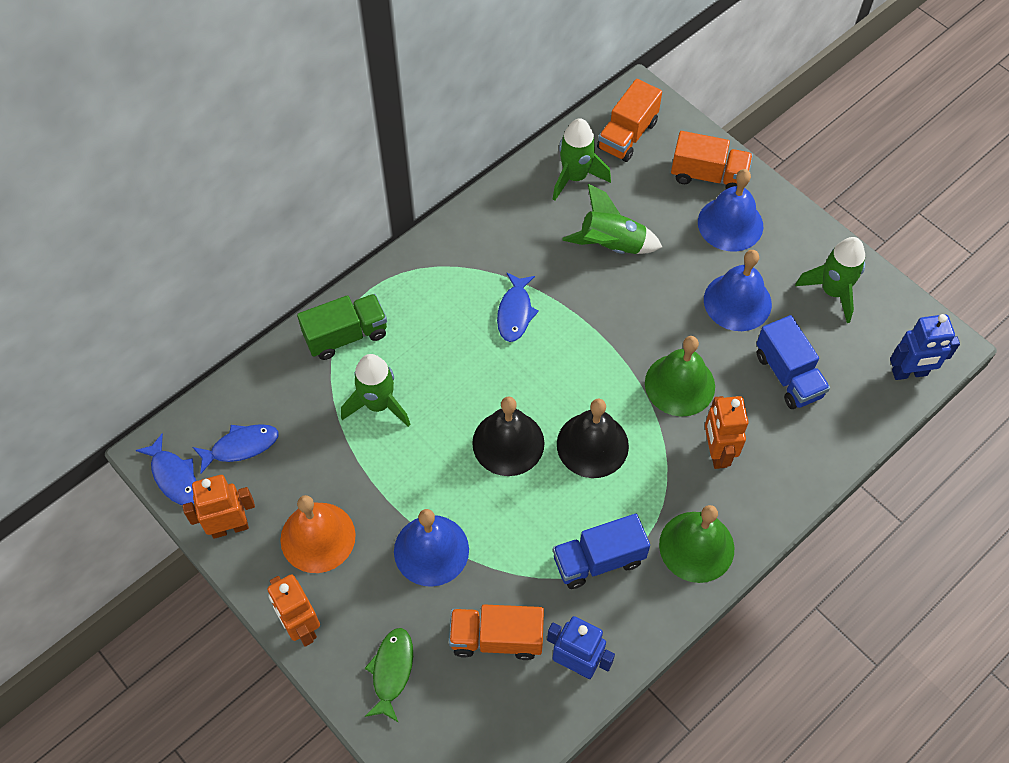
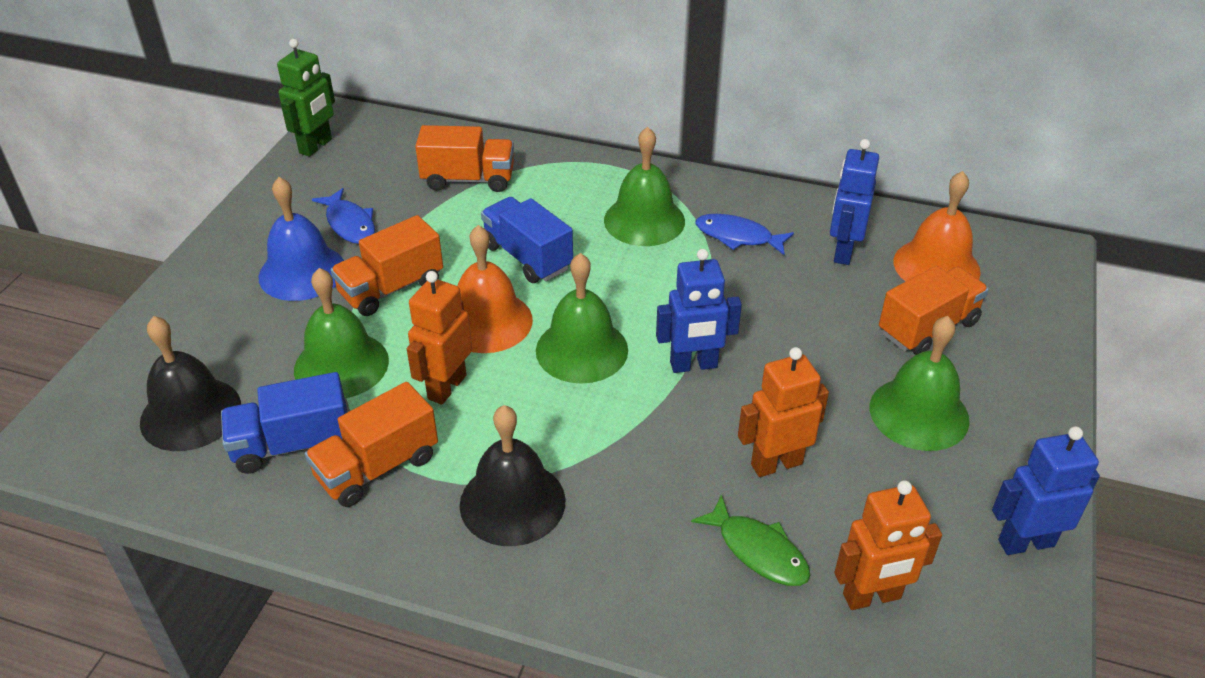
blue bell: 3 -> 1
blue fish: 3 -> 2
blue robot: 2 -> 3
green bell: 2 -> 4
green robot: 0 -> 1
green rocket: 4 -> 0
green truck: 1 -> 0
orange bell: 1 -> 2
orange truck: 3 -> 4

